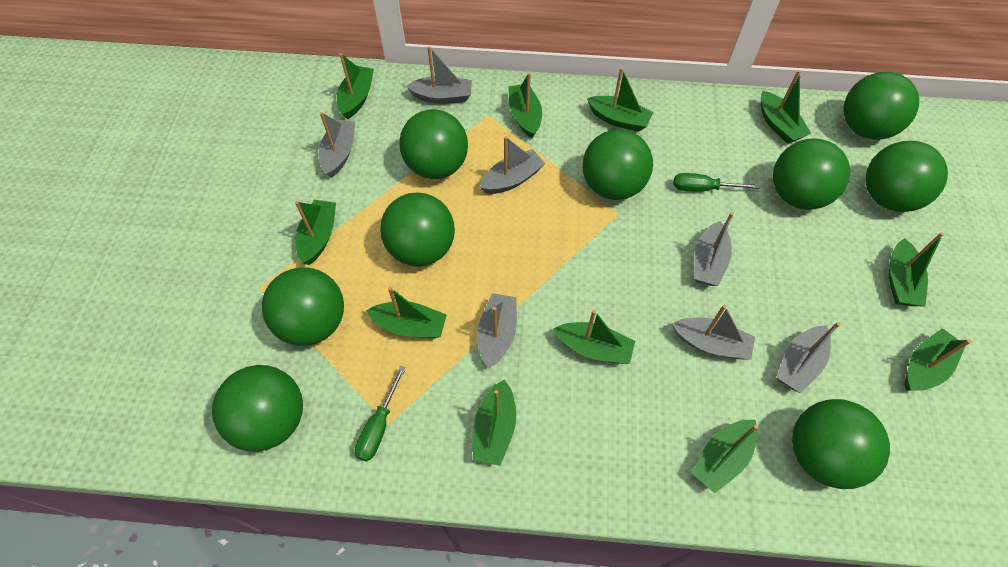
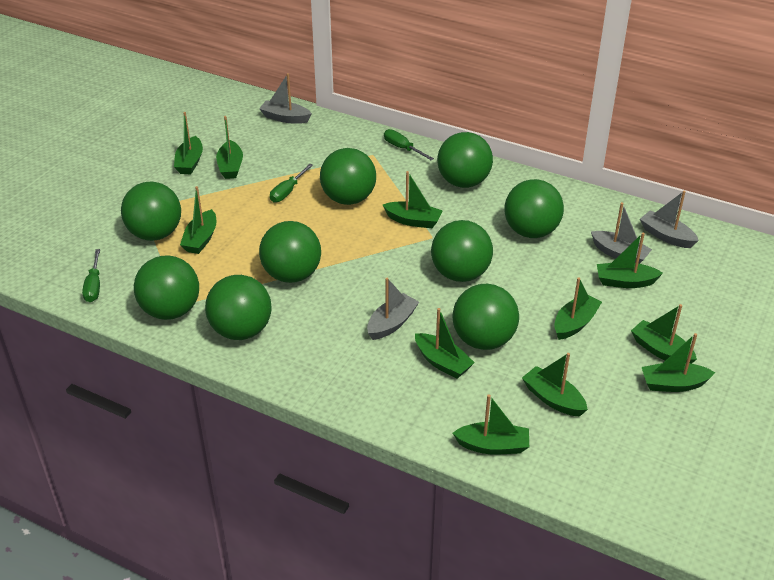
green screwdriver: 2 -> 3
grey boat: 7 -> 4

